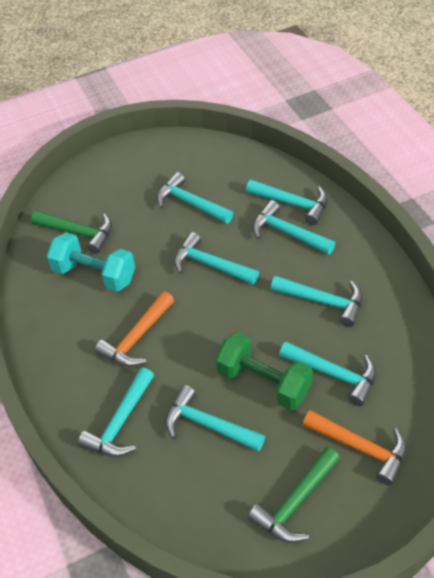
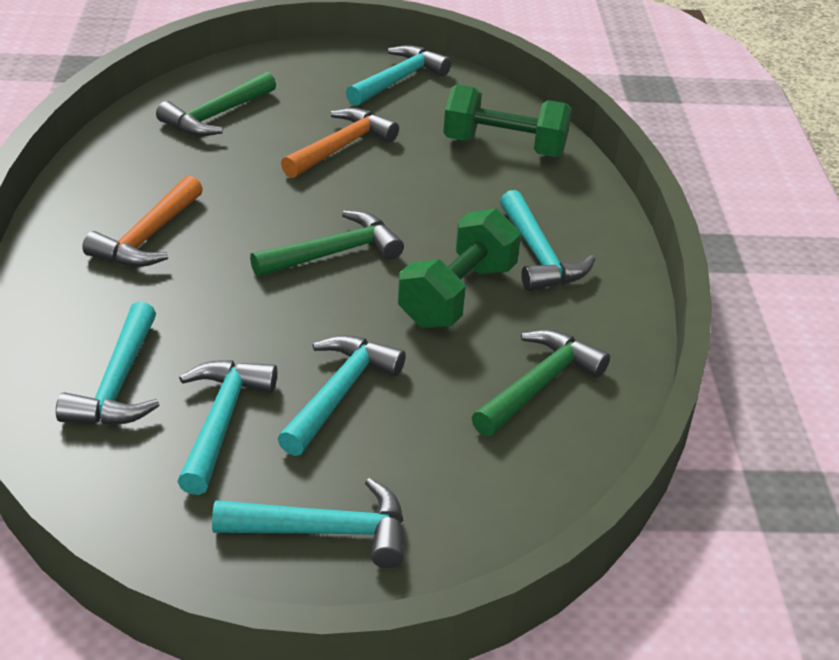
green dumbbell: 1 -> 2
green hammer: 2 -> 3
turquoise dumbbell: 1 -> 0
turquoise hammer: 8 -> 6

